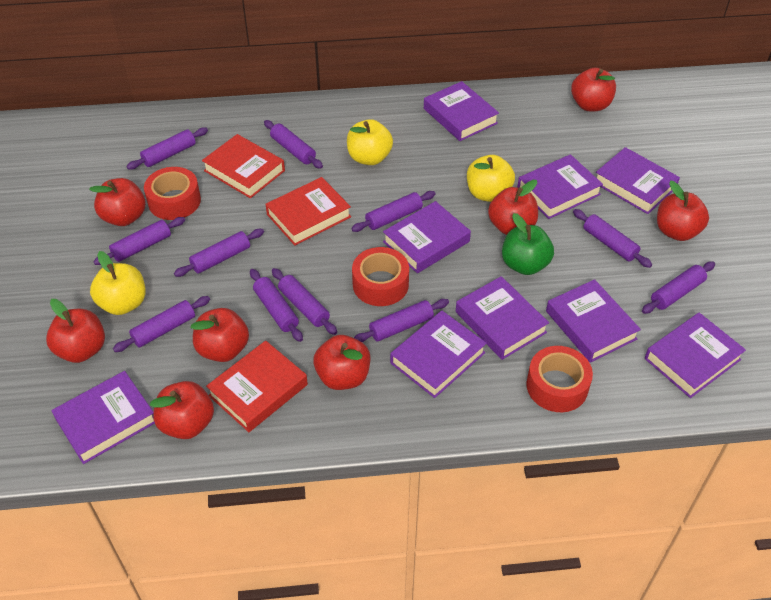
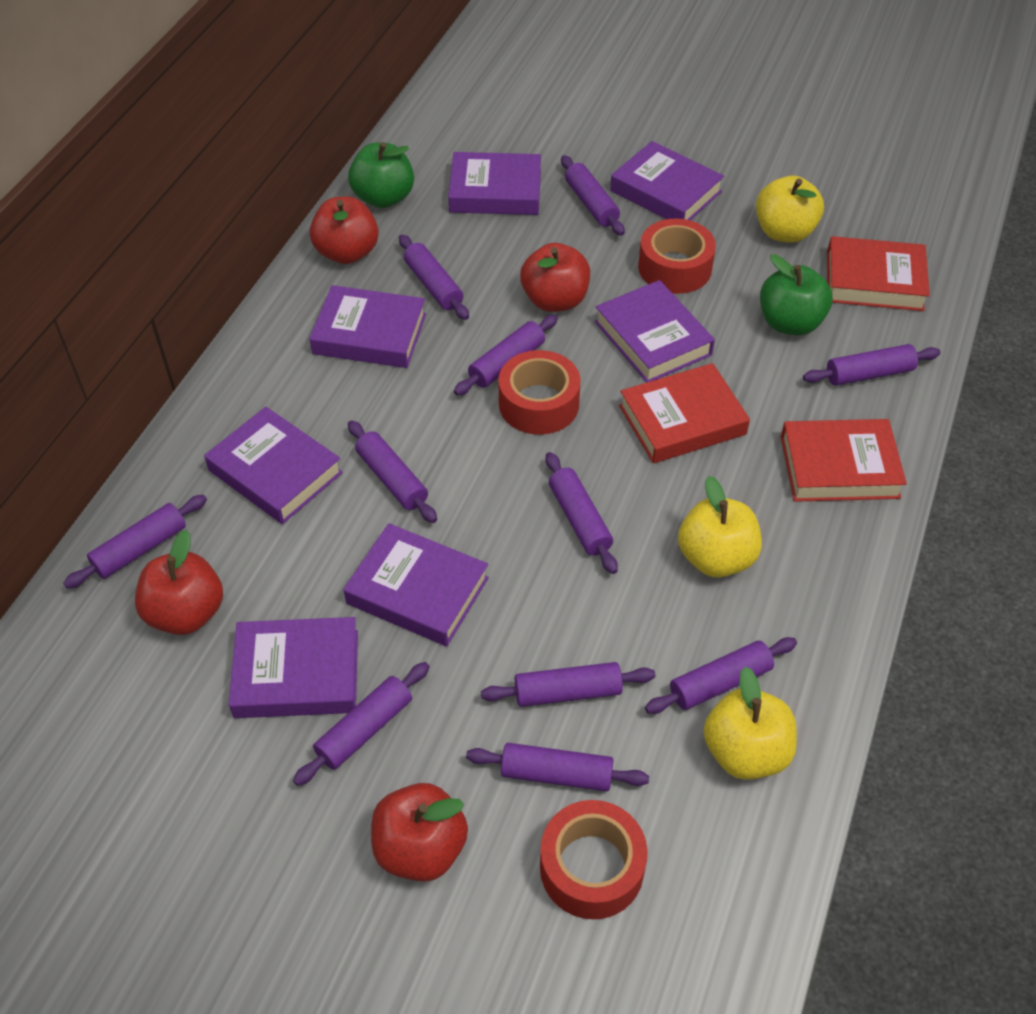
green apple: 1 -> 2
purple book: 9 -> 7
red apple: 8 -> 4

